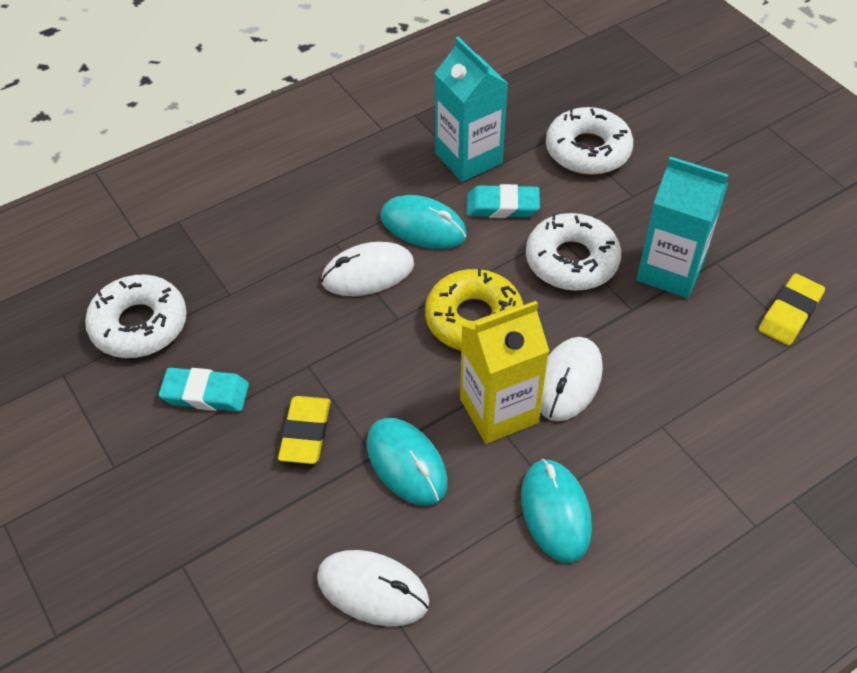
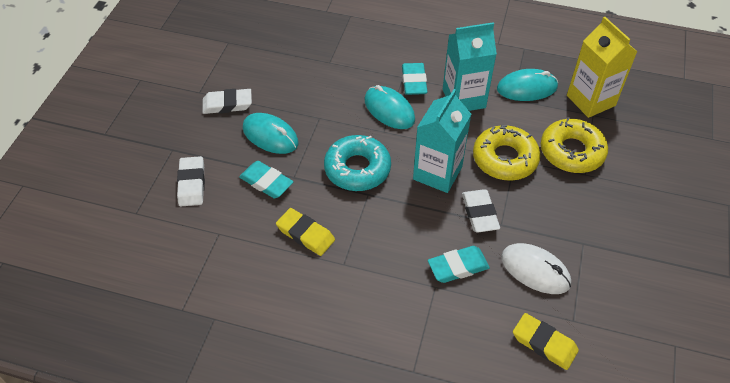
turquoise donut: 0 -> 1
turquoise eraser: 2 -> 3
white donut: 3 -> 0
white eraser: 0 -> 3
white mouse: 3 -> 1
yellow donut: 1 -> 2

